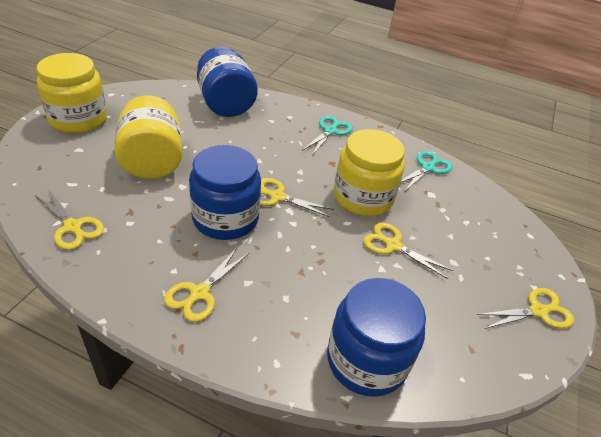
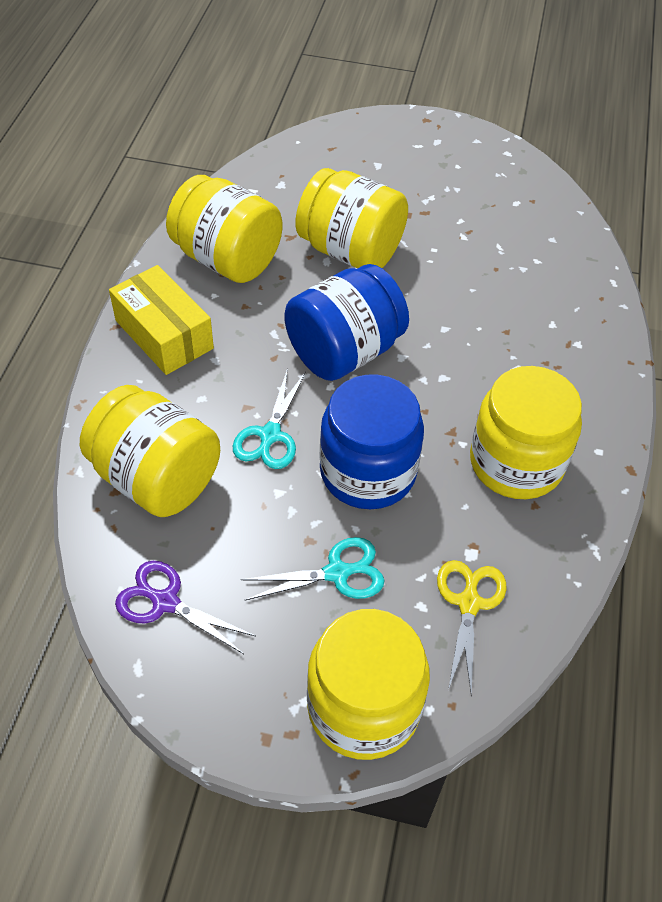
blue jar: 3 -> 2
purple scissors: 0 -> 1
yellow box: 0 -> 1
yellow jar: 3 -> 5
yellow scissors: 5 -> 1

